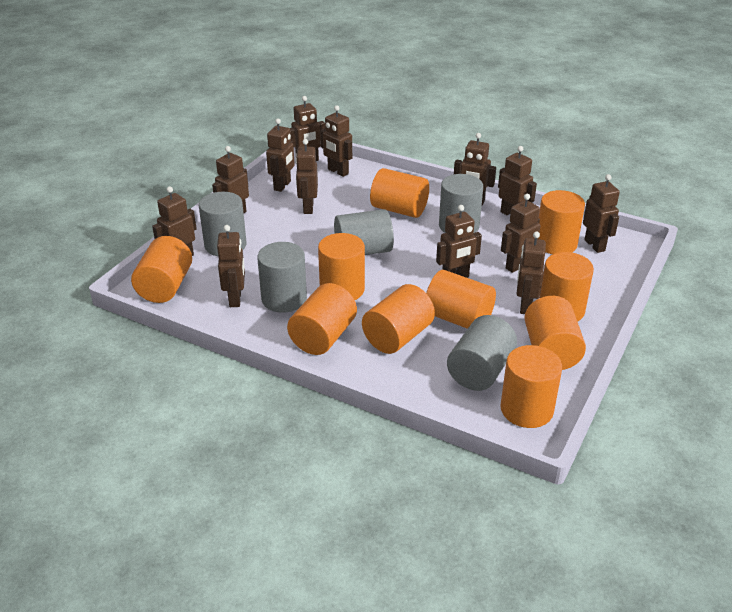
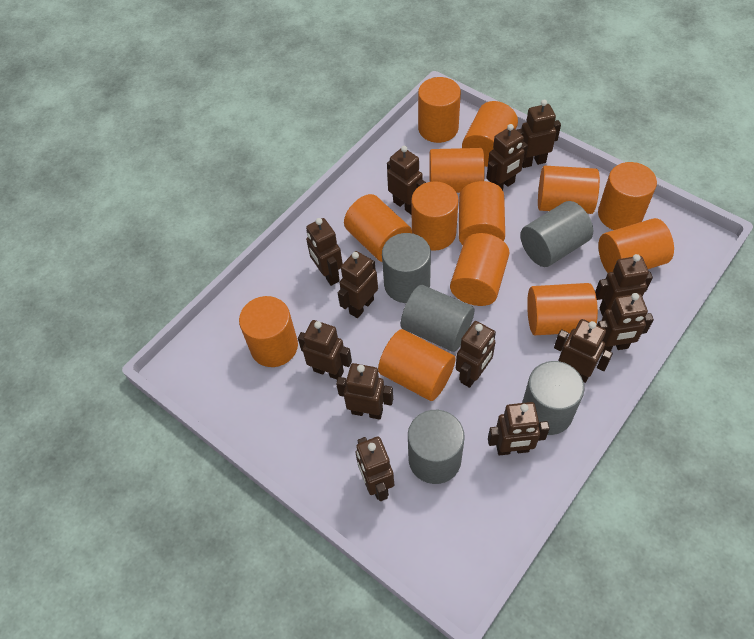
orange cylinder: 10 -> 13

